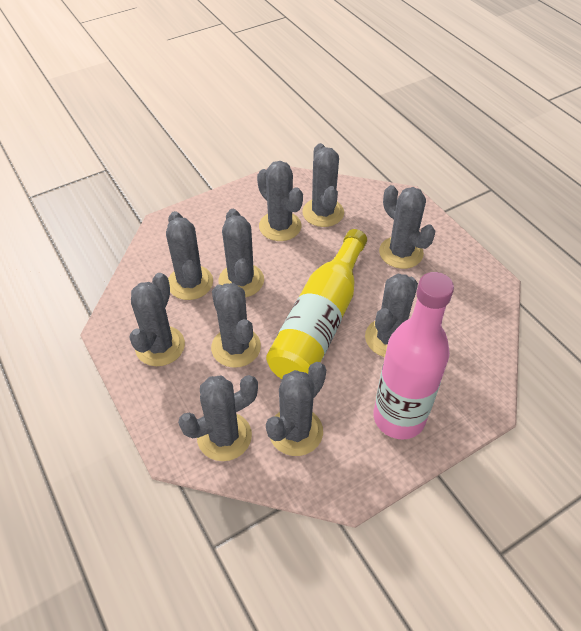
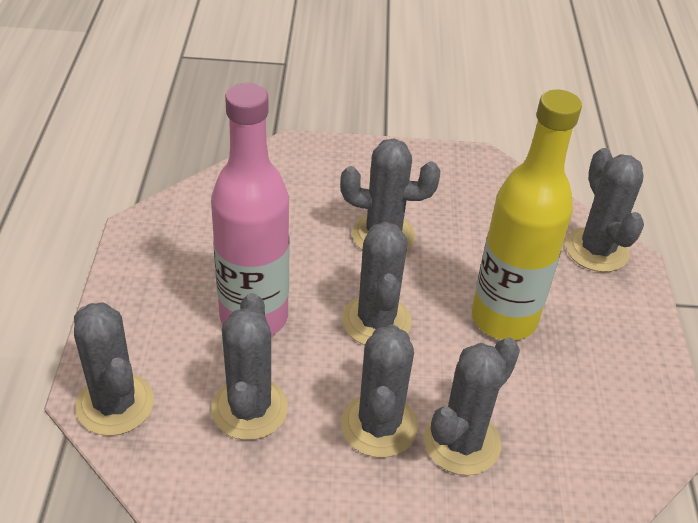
grey cactus: 10 -> 7

